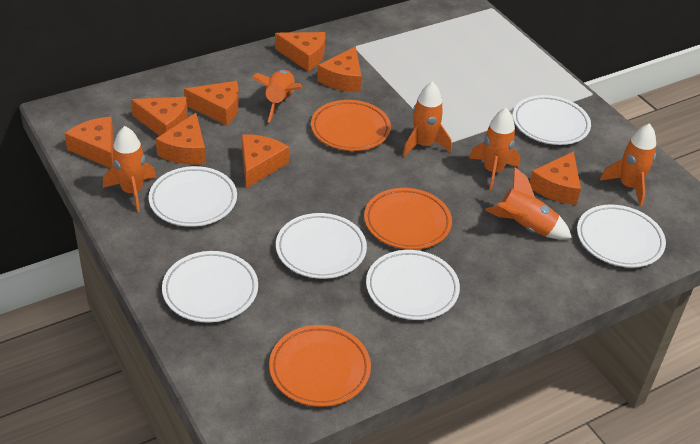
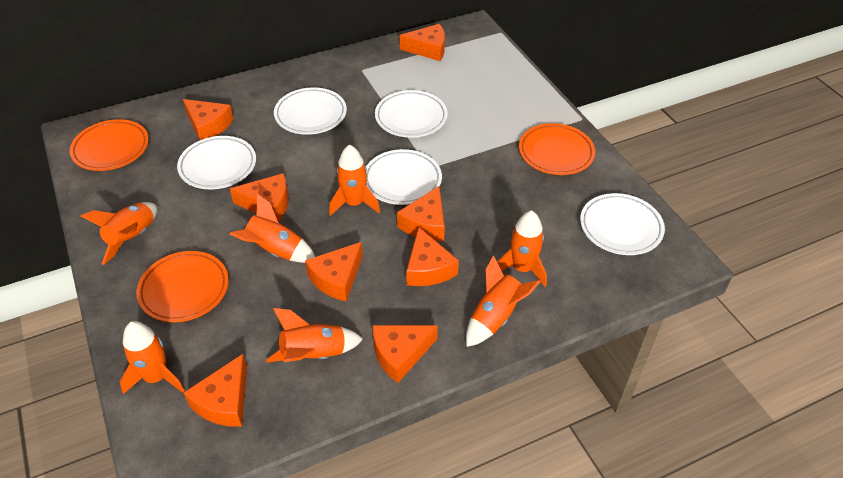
orange rocket: 6 -> 7
white plate: 6 -> 5

